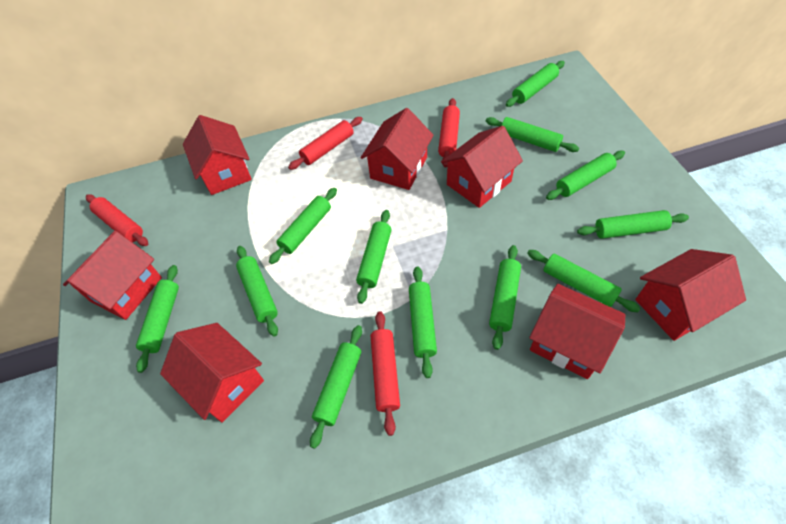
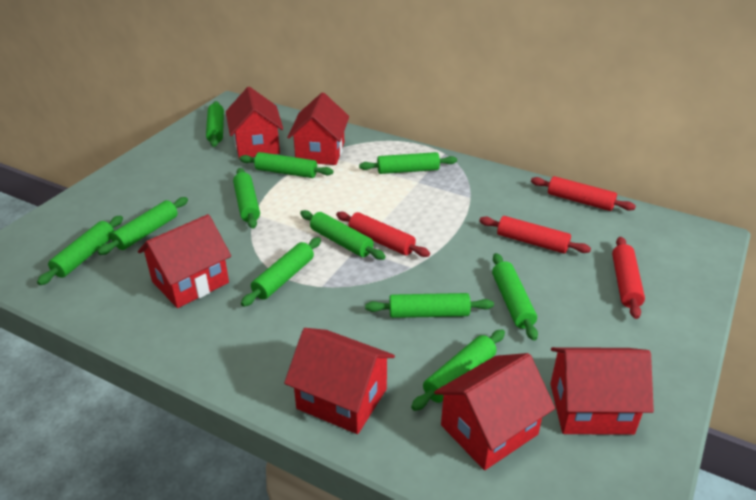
green rolling pin: 12 -> 11
red house: 7 -> 6

